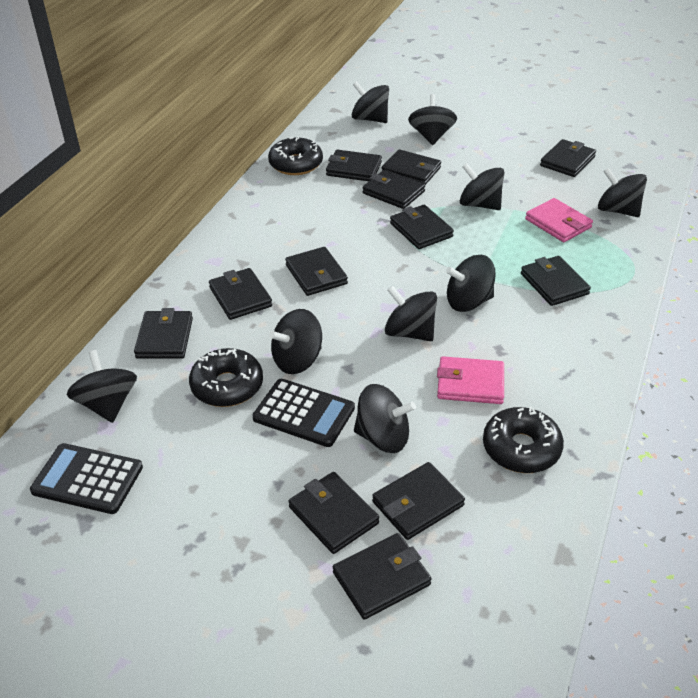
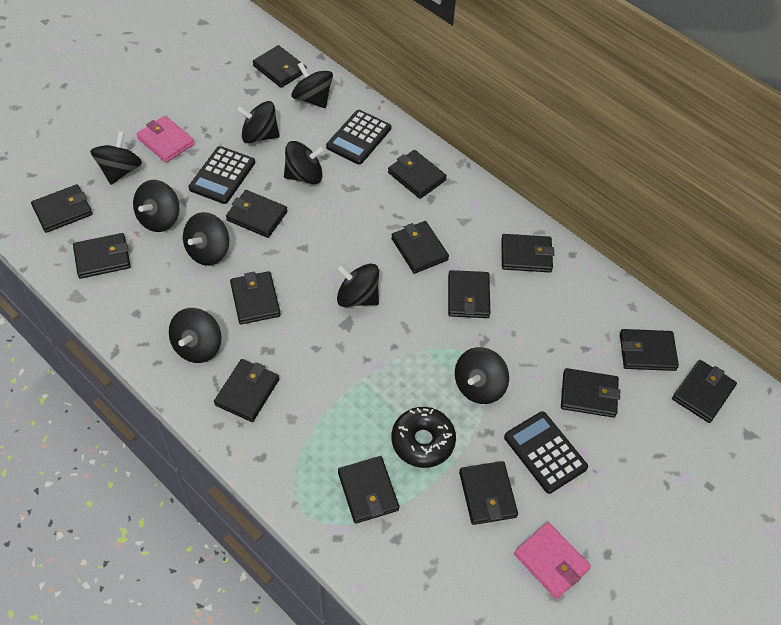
black calculator: 2 -> 3
black donut: 3 -> 1
black wallet: 12 -> 15

